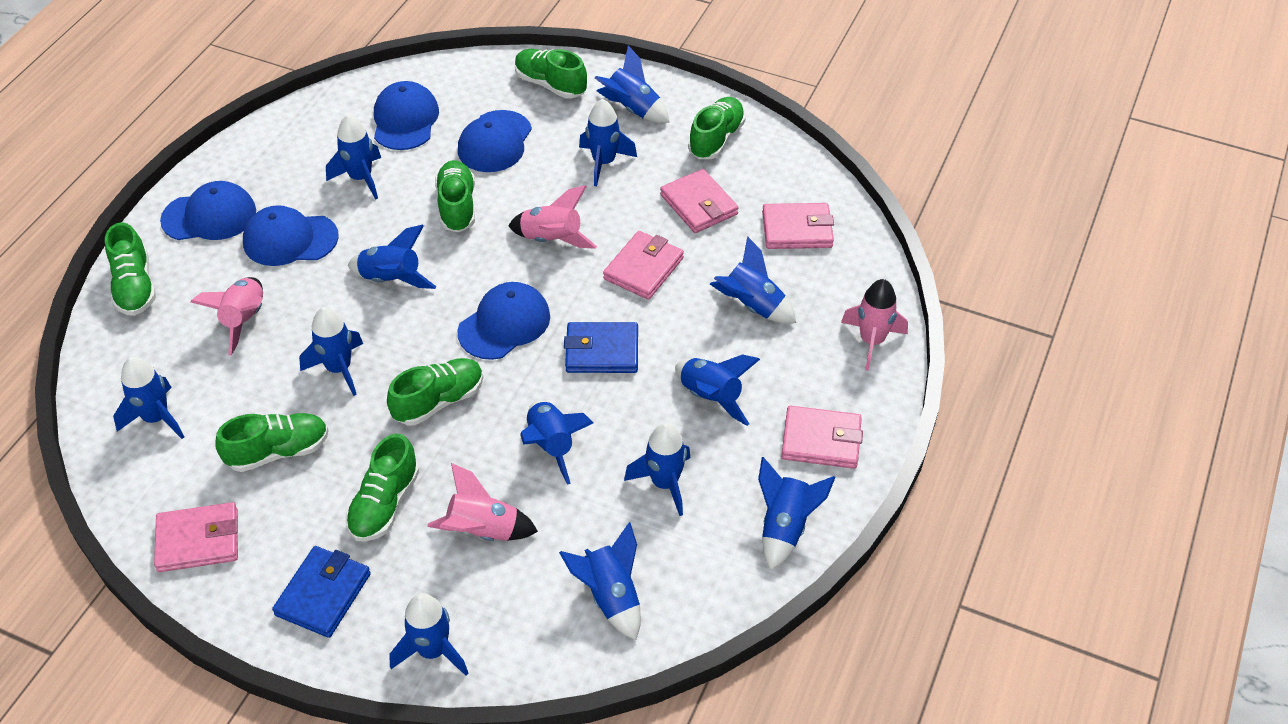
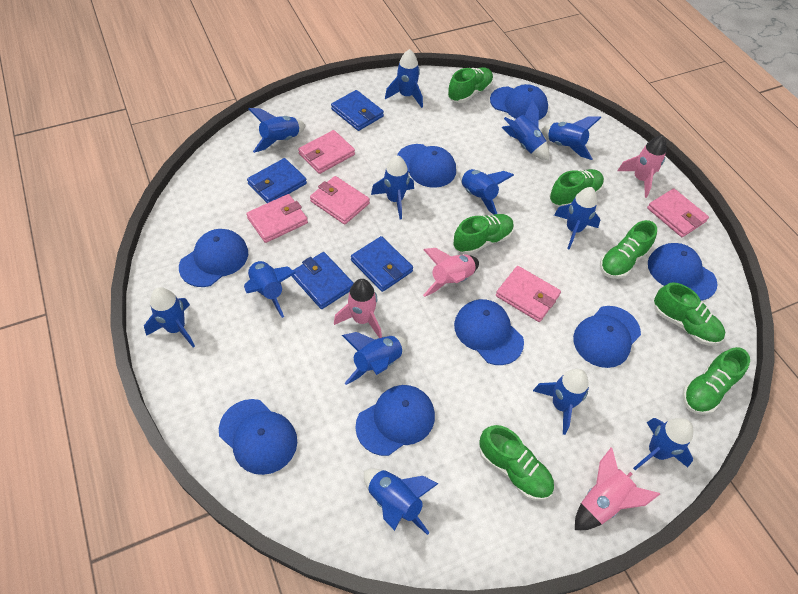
blue cap: 5 -> 8
blue wallet: 2 -> 4

